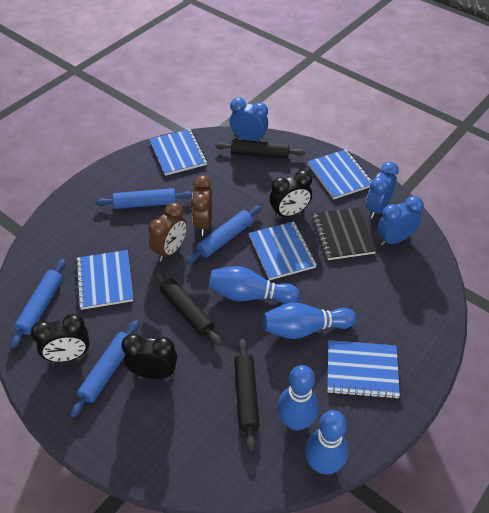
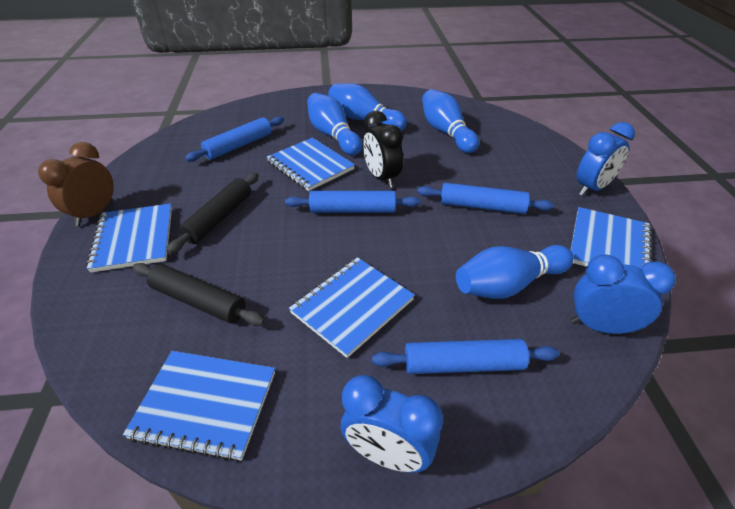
black clock: 3 -> 1
black notebook: 1 -> 0
black rolling pin: 3 -> 2
brown clock: 2 -> 1

